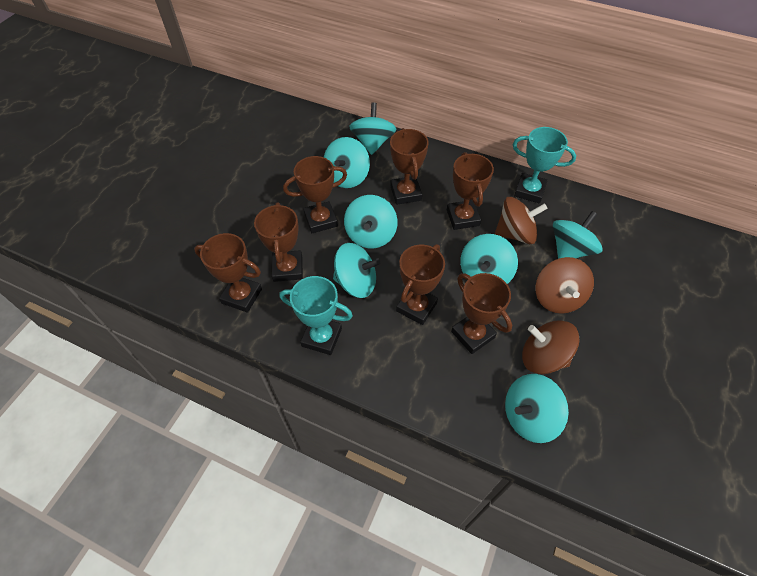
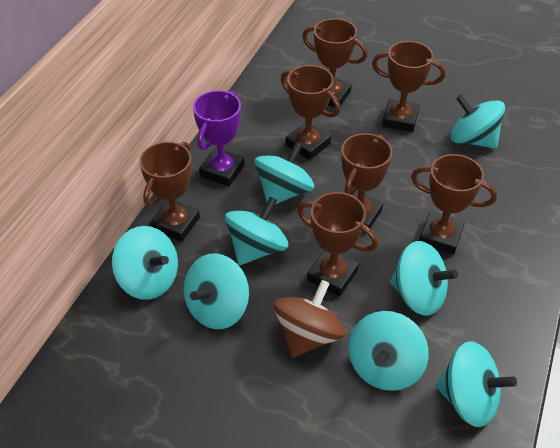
brown spinning top: 3 -> 1
purple trophy: 0 -> 1
turquoise spinning top: 7 -> 8
turquoise trophy: 2 -> 0

